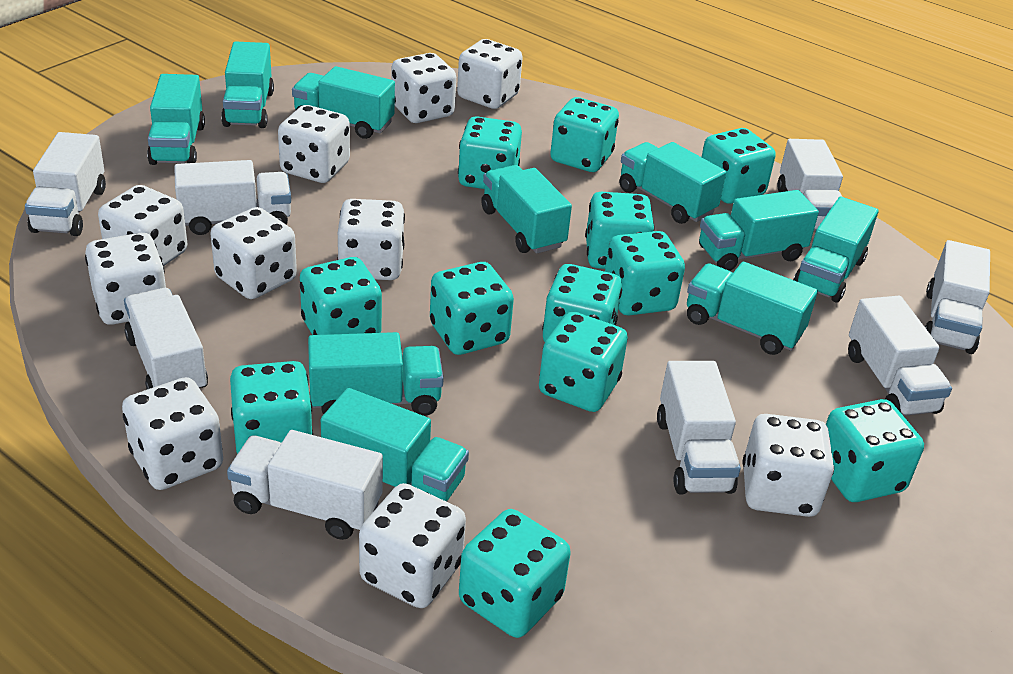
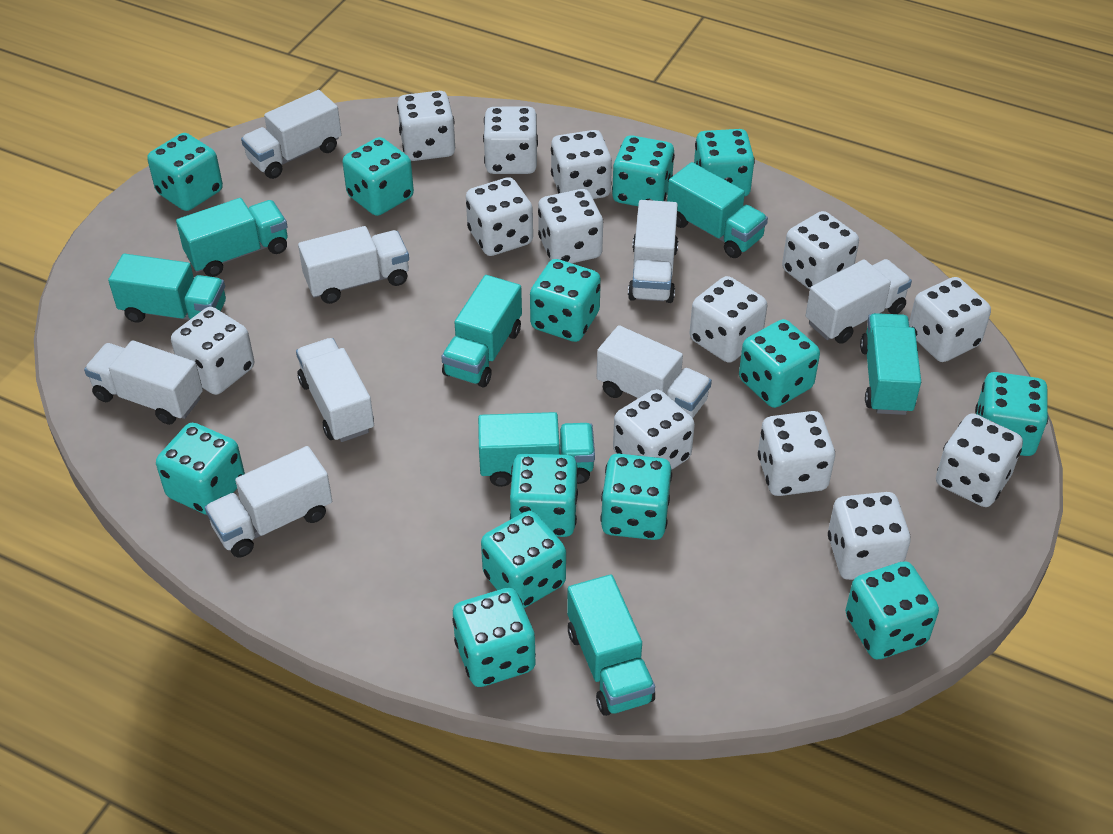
turquoise dice: 12 -> 13
turquoise truck: 10 -> 7
white dice: 10 -> 13

